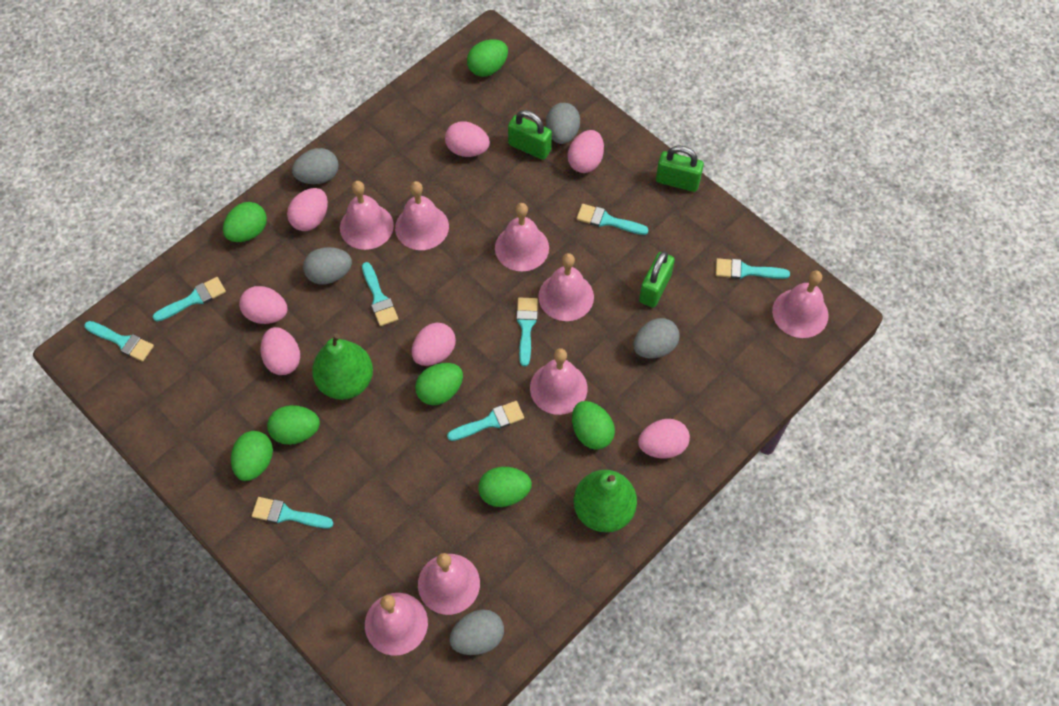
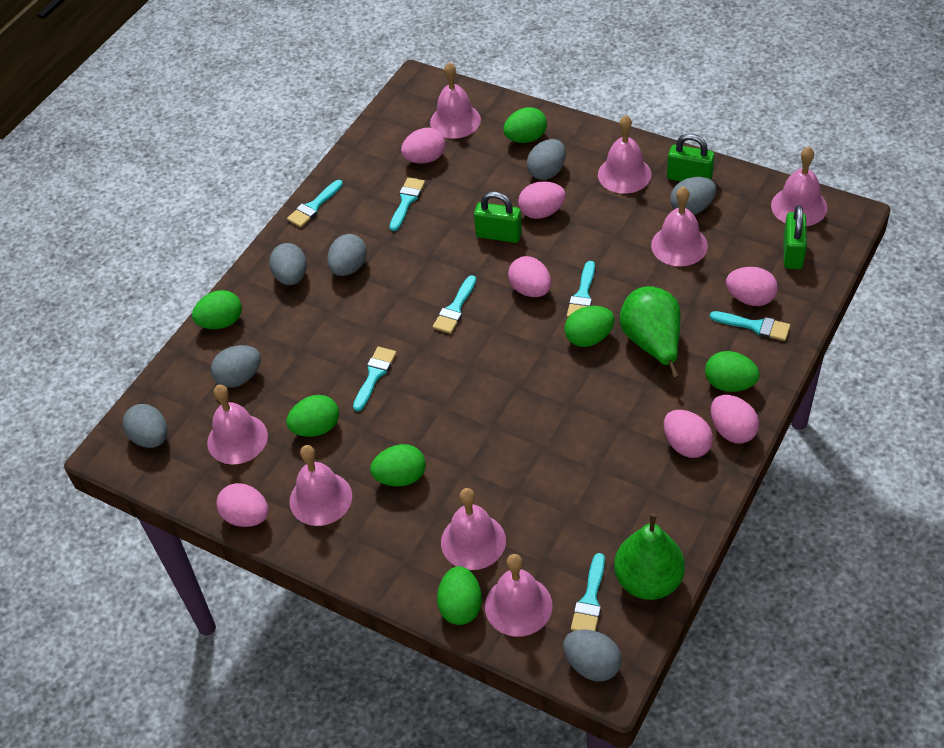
grey egg: 5 -> 7
turquoise brush: 8 -> 7

